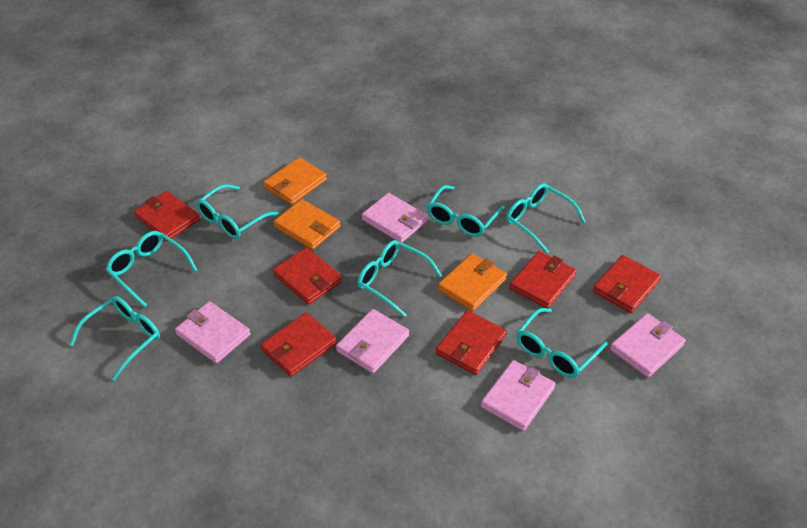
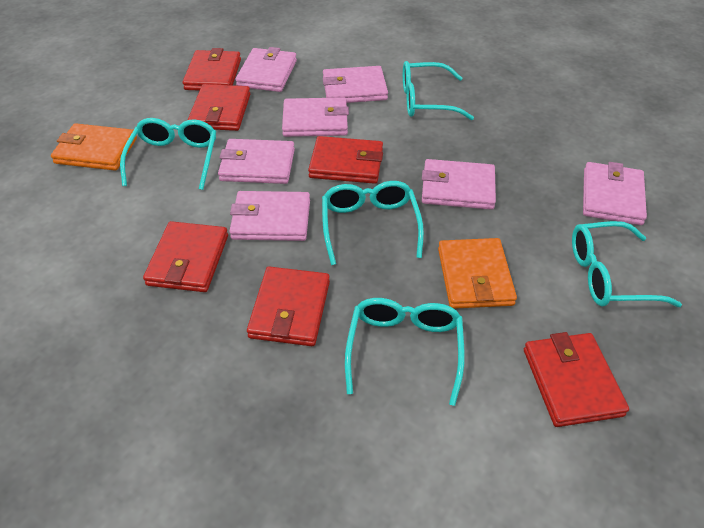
orange wallet: 3 -> 2
pink wallet: 5 -> 7
turquoise glasses: 7 -> 5

